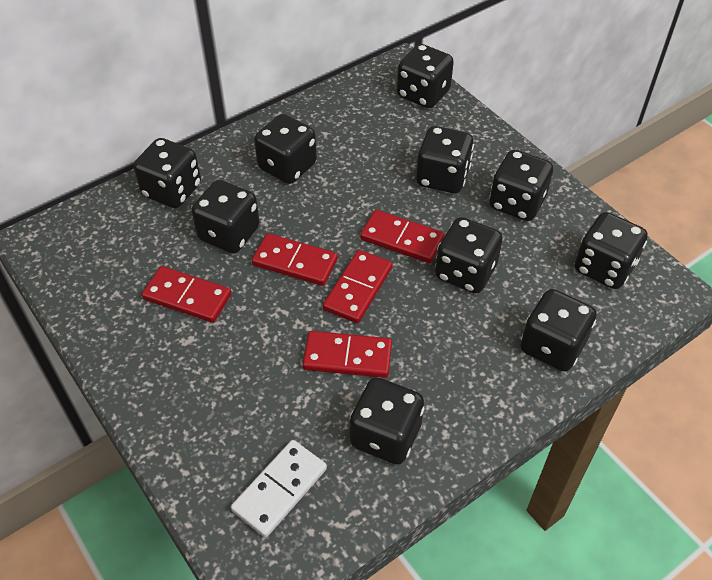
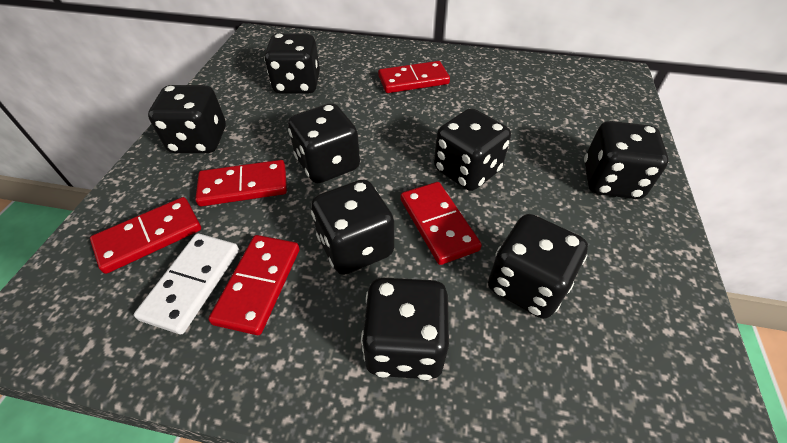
black dice: 10 -> 8

